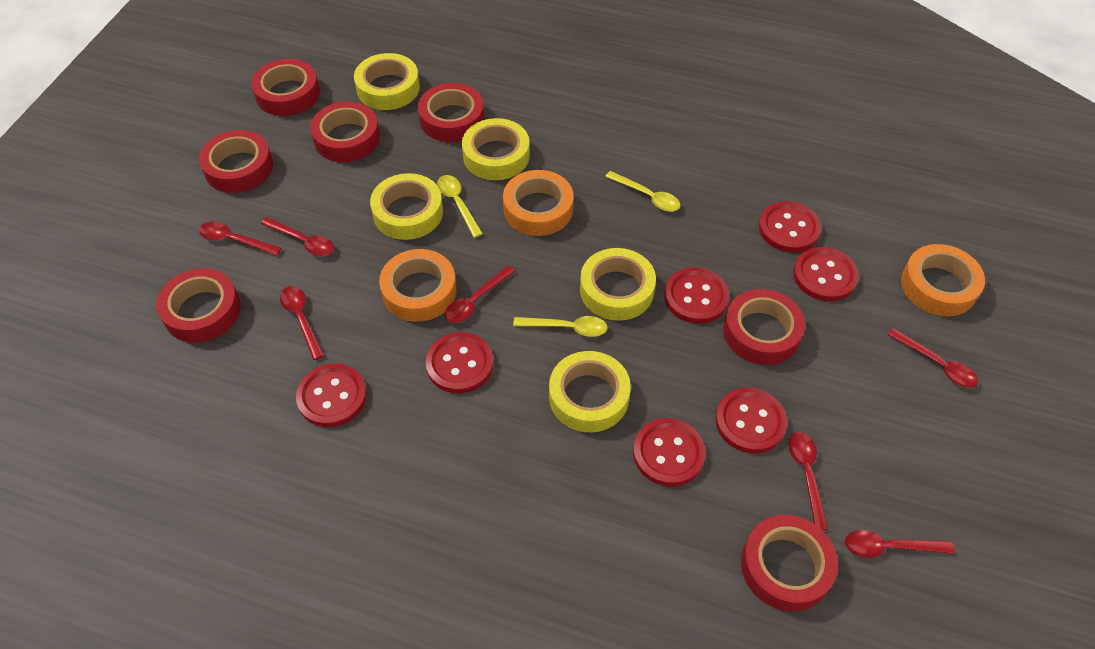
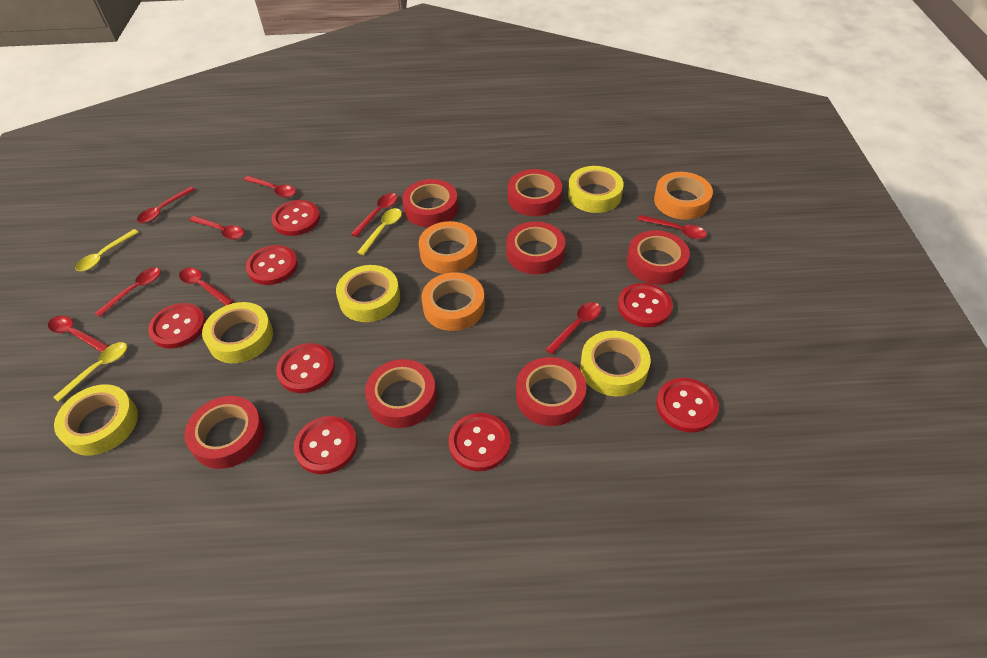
red button: 7 -> 8
red spoon: 7 -> 9

